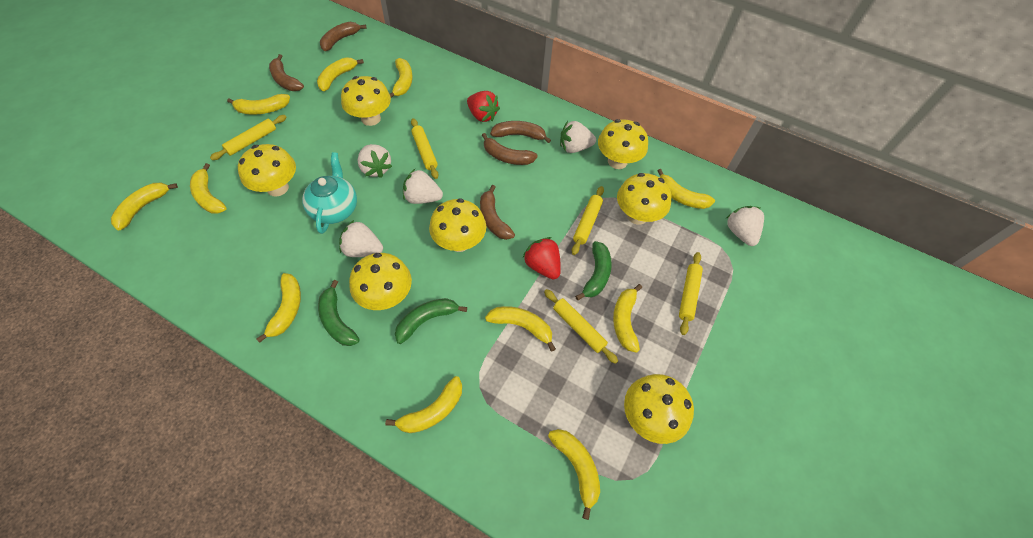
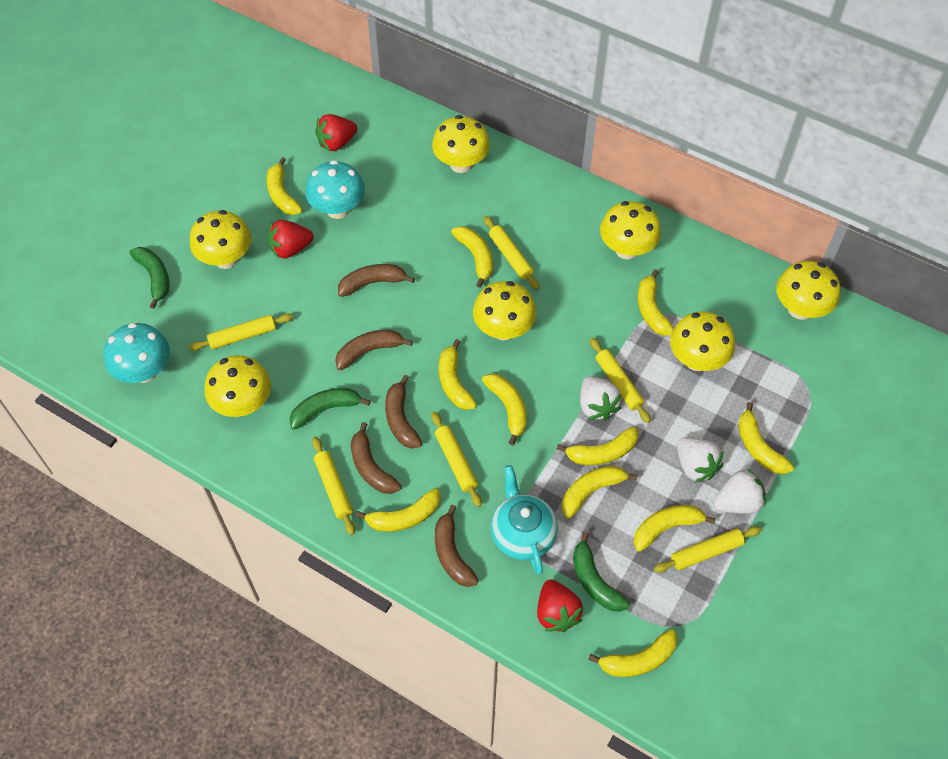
red strawberry: 2 -> 3
turquoise mushroom: 0 -> 2
white strawberry: 5 -> 3
yellow rolling pin: 5 -> 6

